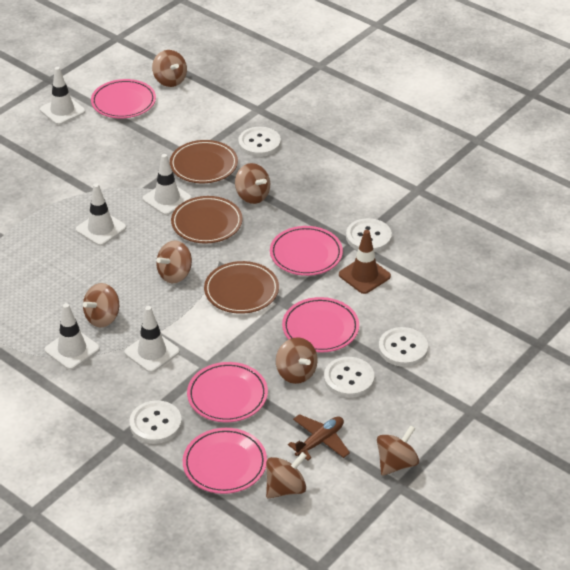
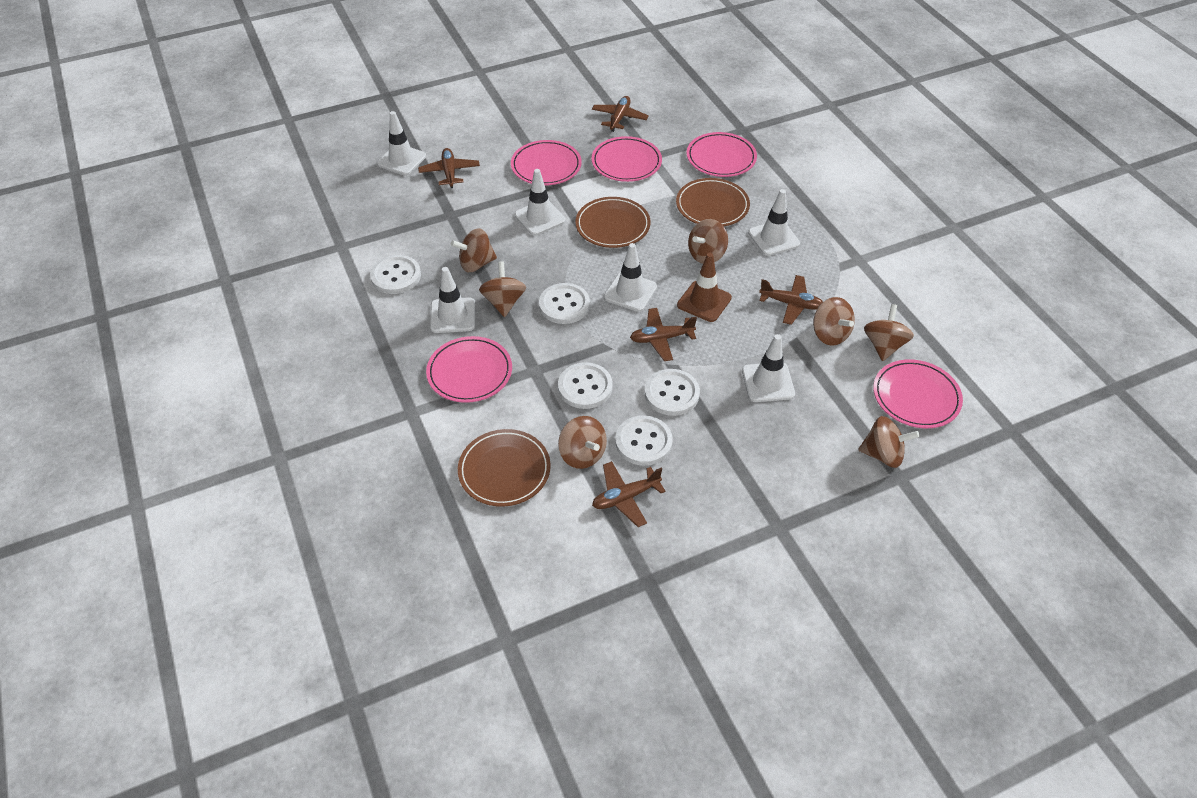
brown plane: 1 -> 5
white traffic cone: 5 -> 6

